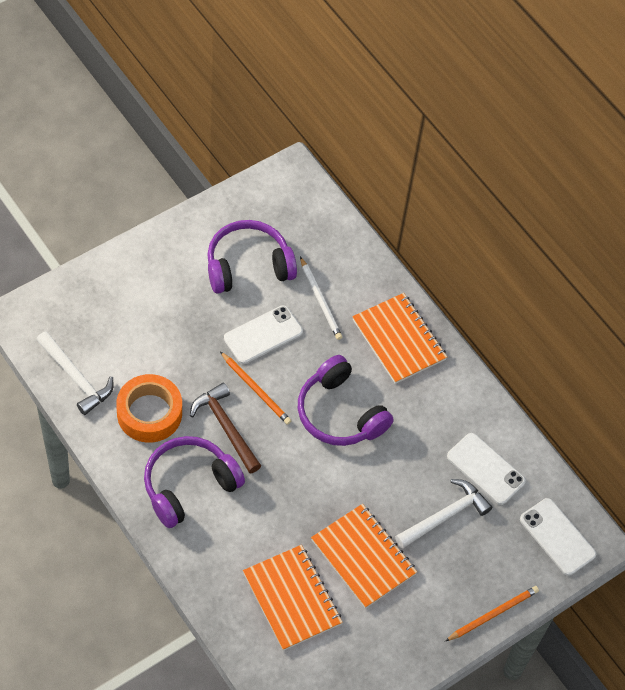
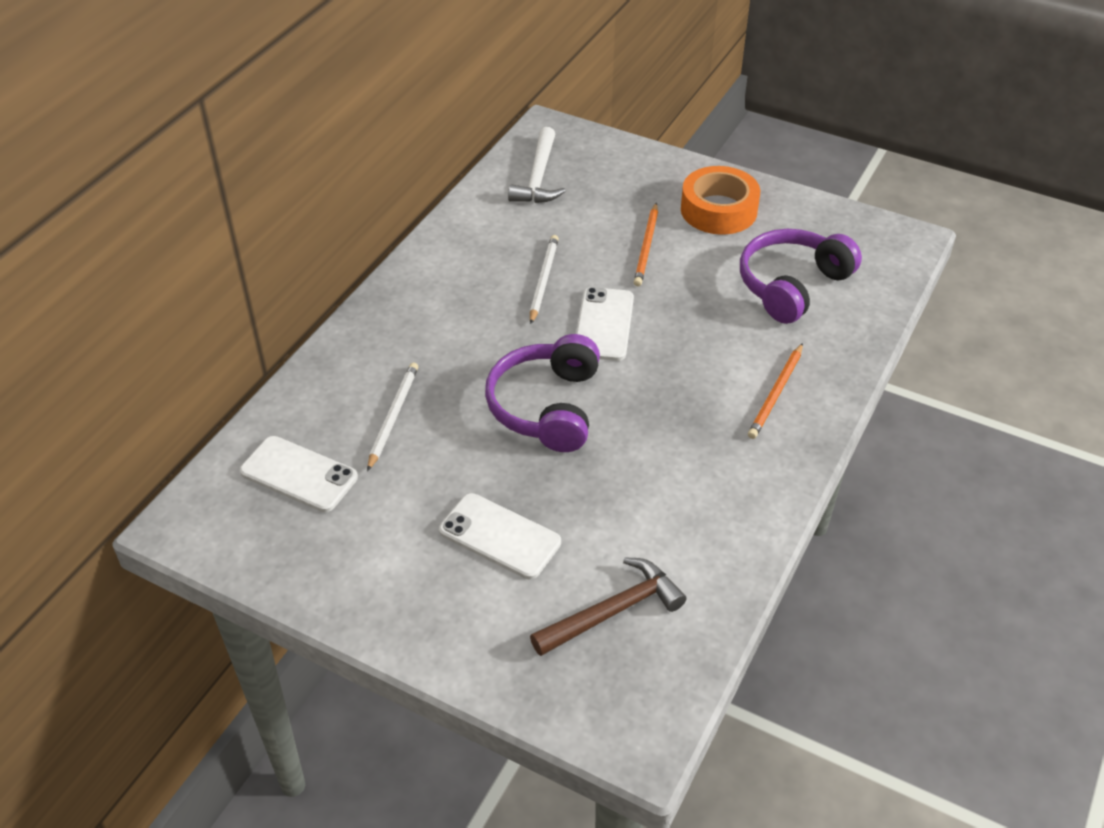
orange notebook: 3 -> 0
purple headphones: 3 -> 2
white hammer: 2 -> 1
white pencil: 1 -> 2

